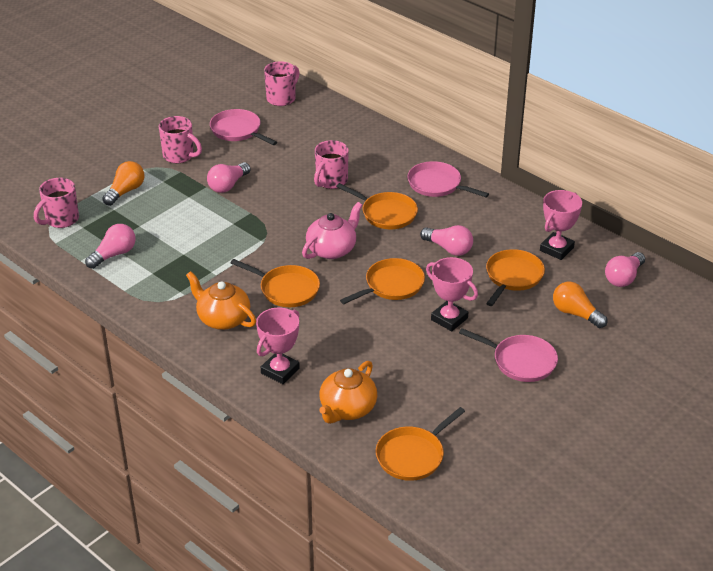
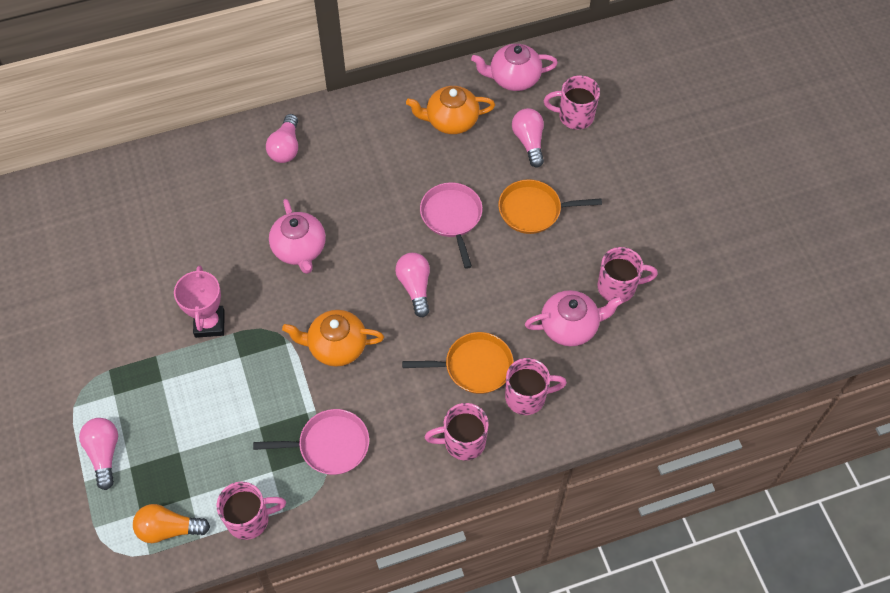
orange light bulb: 2 -> 1
orange pan: 5 -> 2
pink mug: 4 -> 5
pink pan: 3 -> 2
pink teapot: 1 -> 3
pink trophy: 3 -> 1

